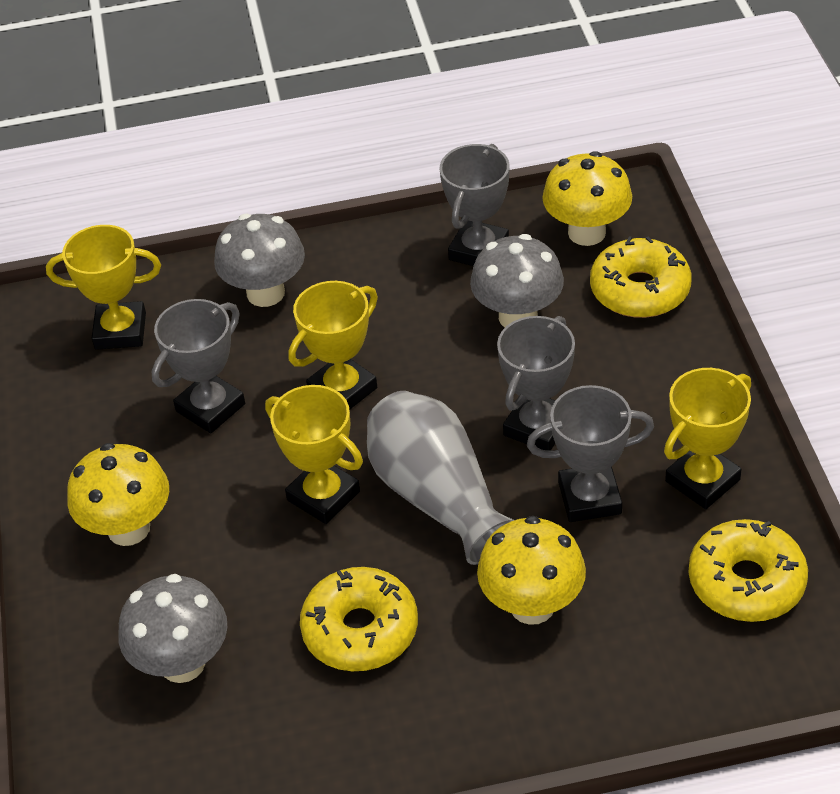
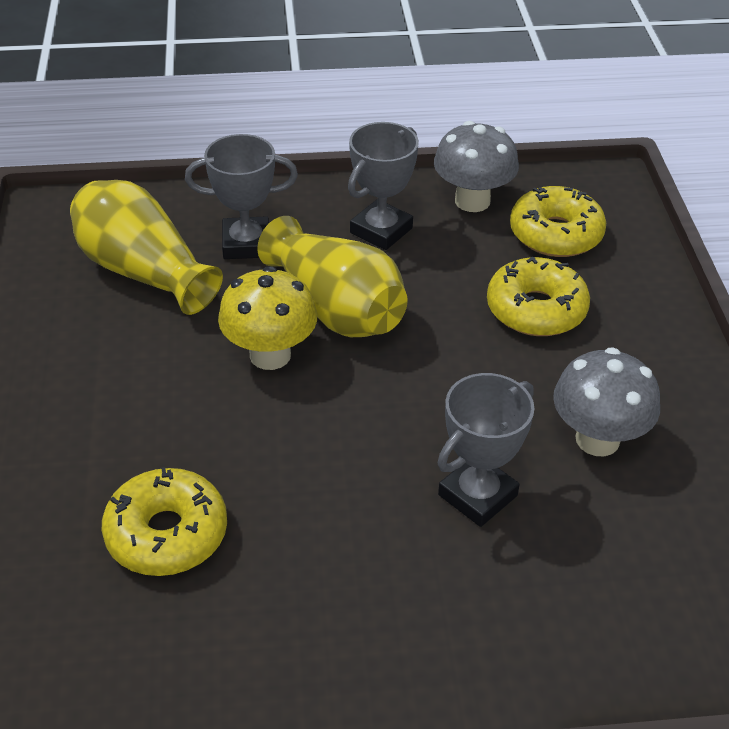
grey mushroom: 3 -> 2
grey trophy: 4 -> 3
grey vase: 1 -> 0
yellow mushroom: 3 -> 1
yellow trophy: 4 -> 0
yellow vase: 0 -> 2

